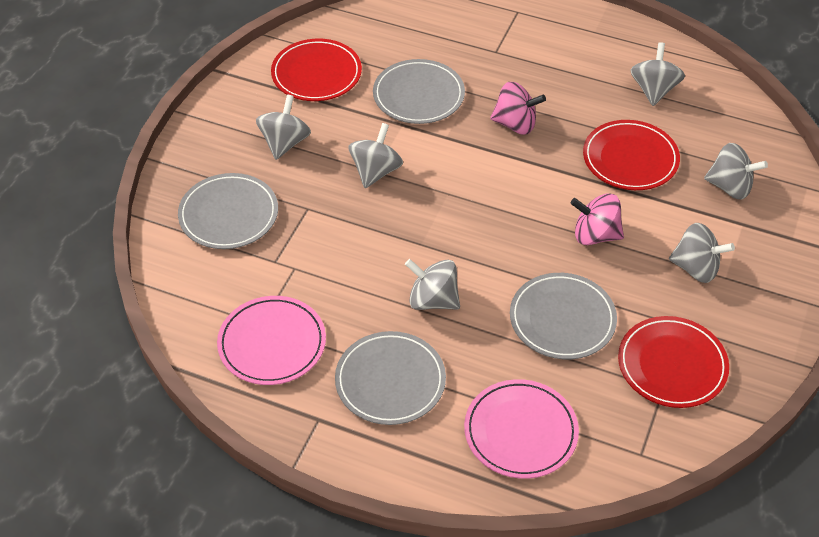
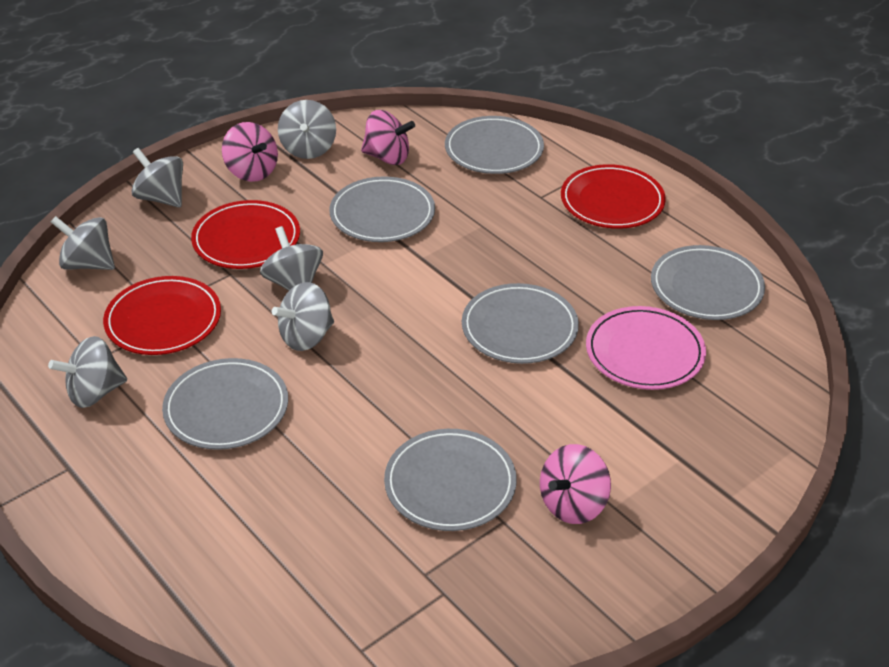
grey plate: 4 -> 6
pink plate: 2 -> 1
pink spinning top: 2 -> 3

